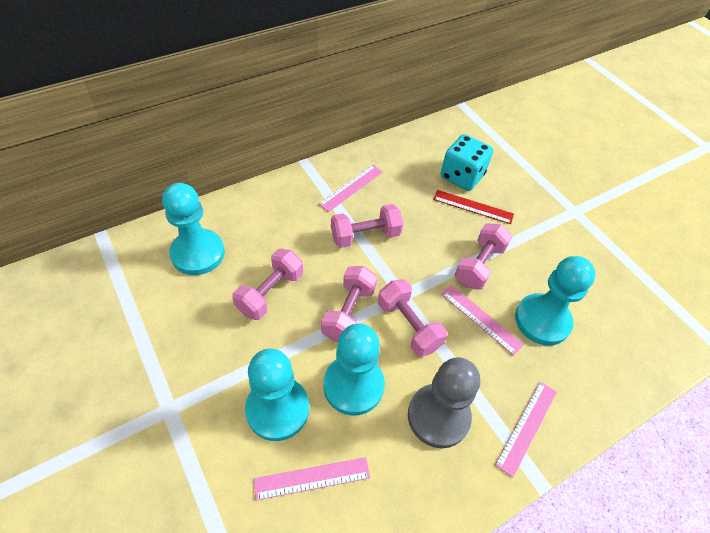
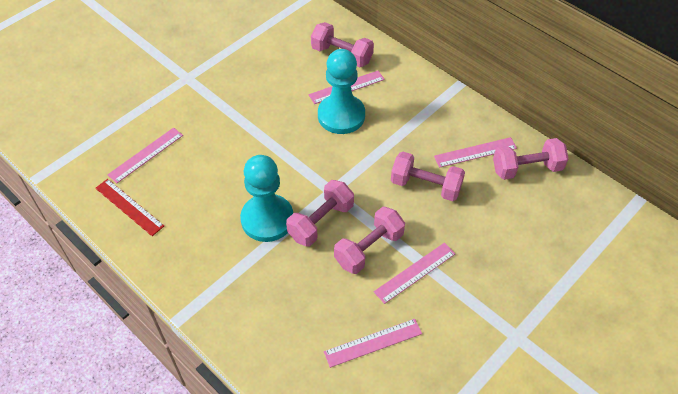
grey pawn: 1 -> 0
pink ruler: 4 -> 5
turquoise dice: 1 -> 0
turquoise pawn: 4 -> 2

